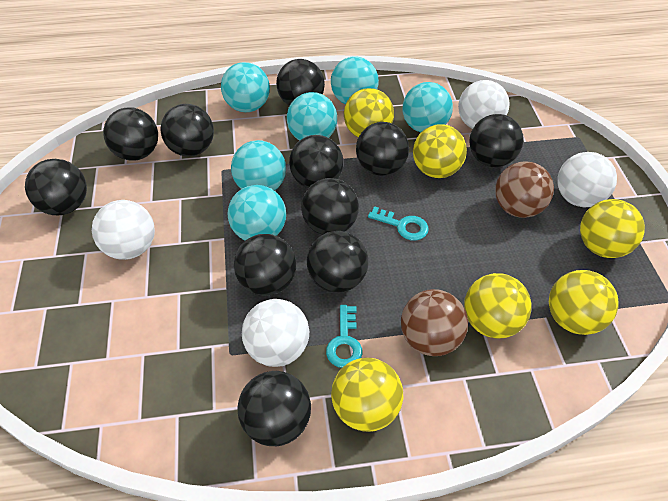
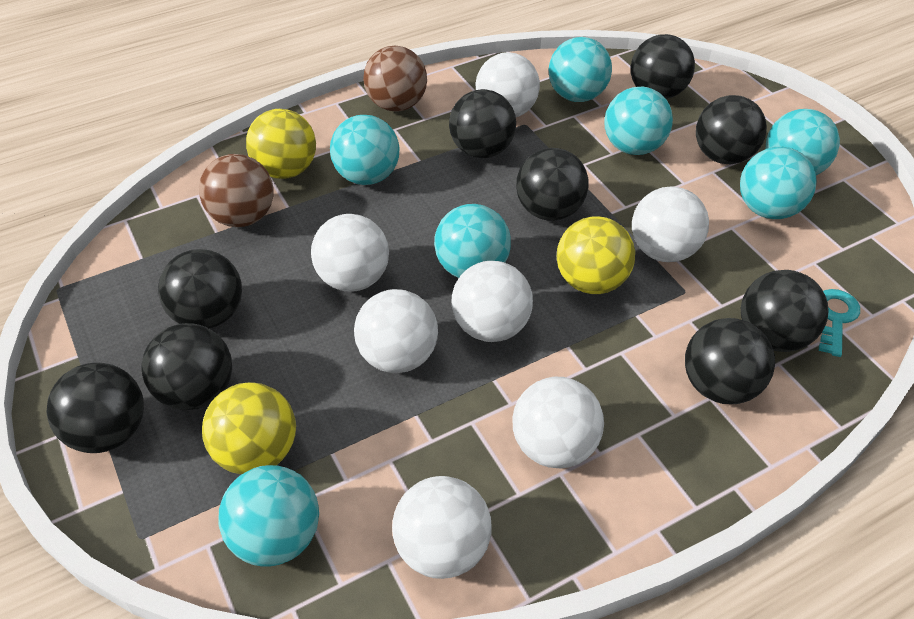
black ball: 11 -> 9
turquoise ball: 6 -> 7
turquoise key: 2 -> 1
white ball: 4 -> 7
yellow ball: 6 -> 3

